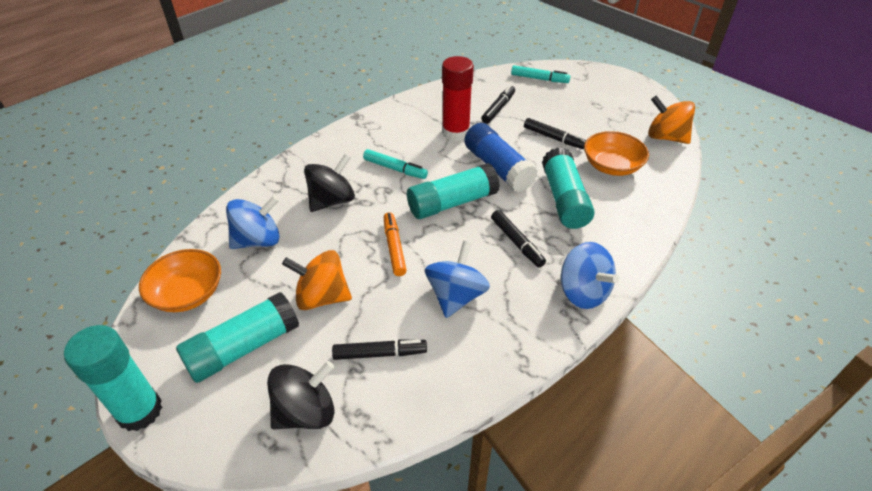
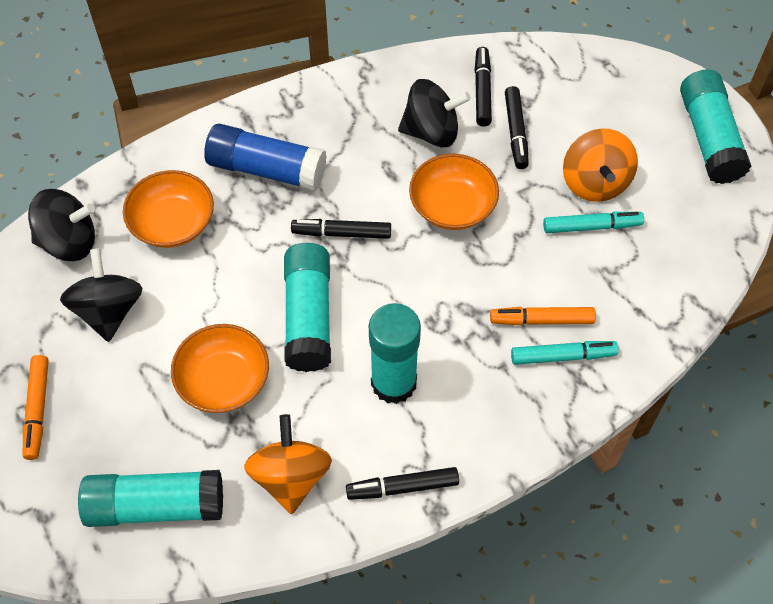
black spinning top: 2 -> 3
blue spinning top: 3 -> 0
orange bowl: 2 -> 3
orange marker: 1 -> 2
red glue stick: 1 -> 0

